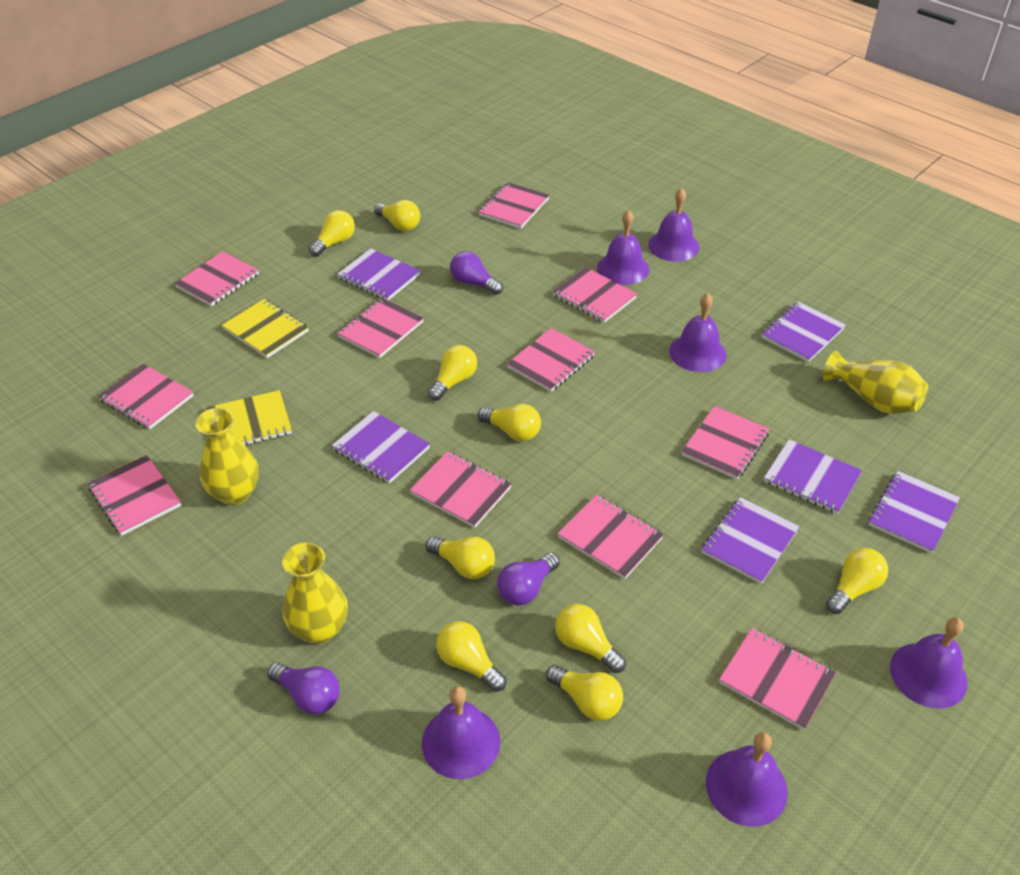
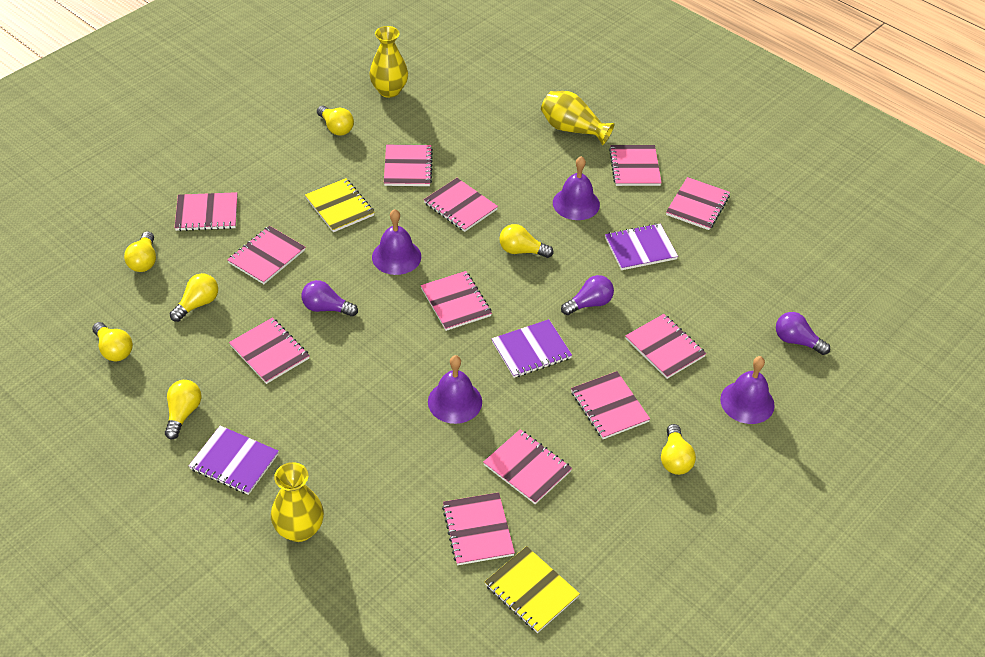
pink notebook: 11 -> 12
purple bell: 6 -> 4
purple notebook: 6 -> 3
yellow light bulb: 9 -> 7

